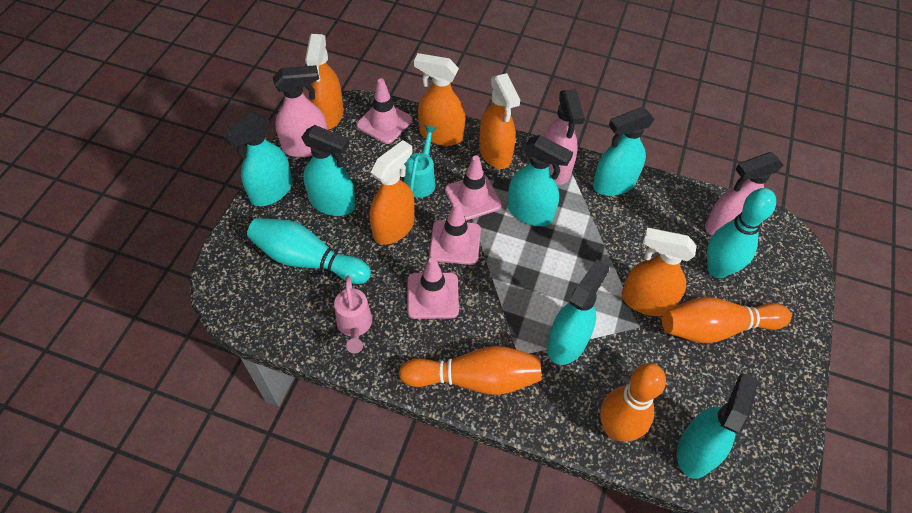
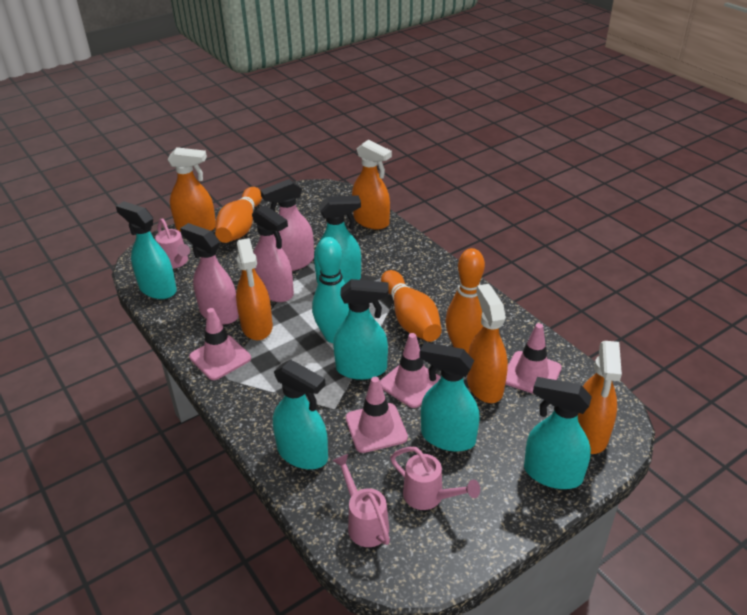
pink watering can: 1 -> 3
turquoise bowling pin: 2 -> 1
turquoise watering can: 1 -> 0

